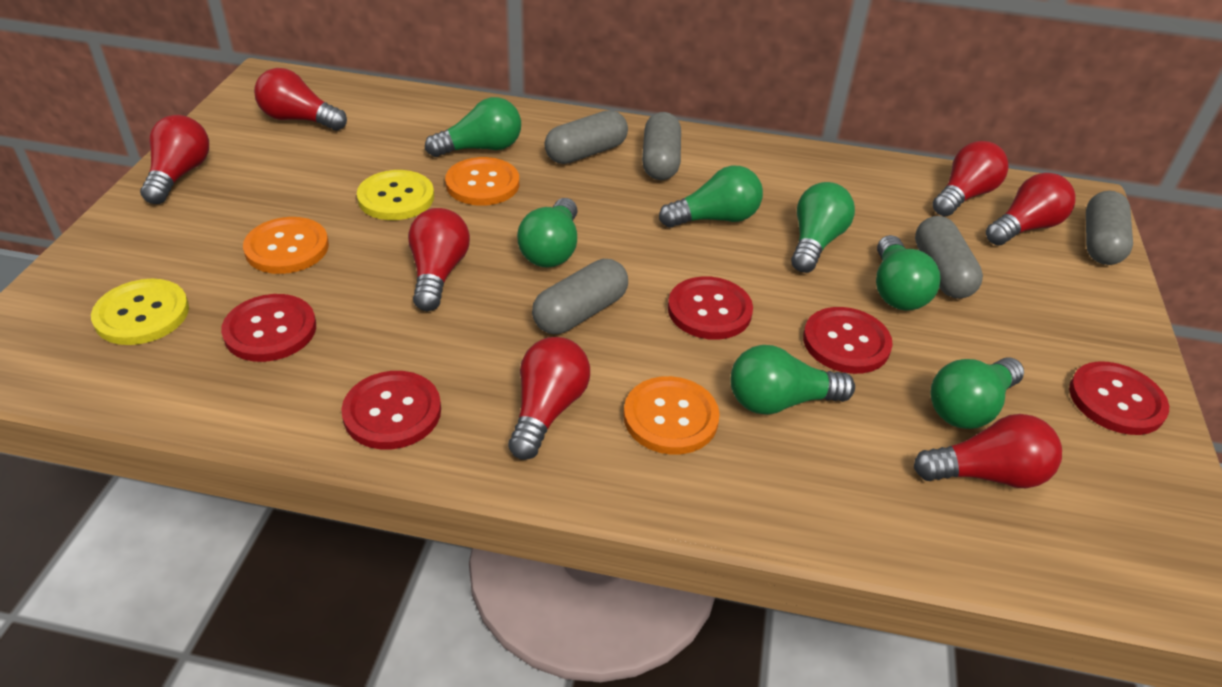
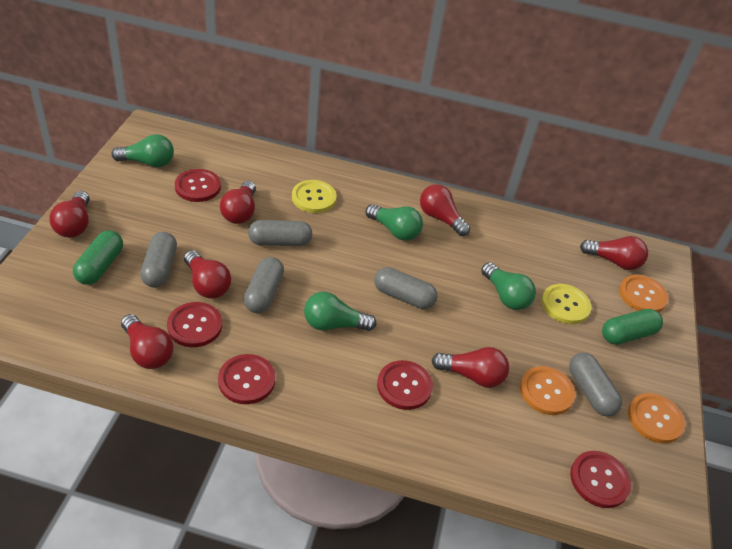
green capsule: 0 -> 2
green light bulb: 7 -> 4

